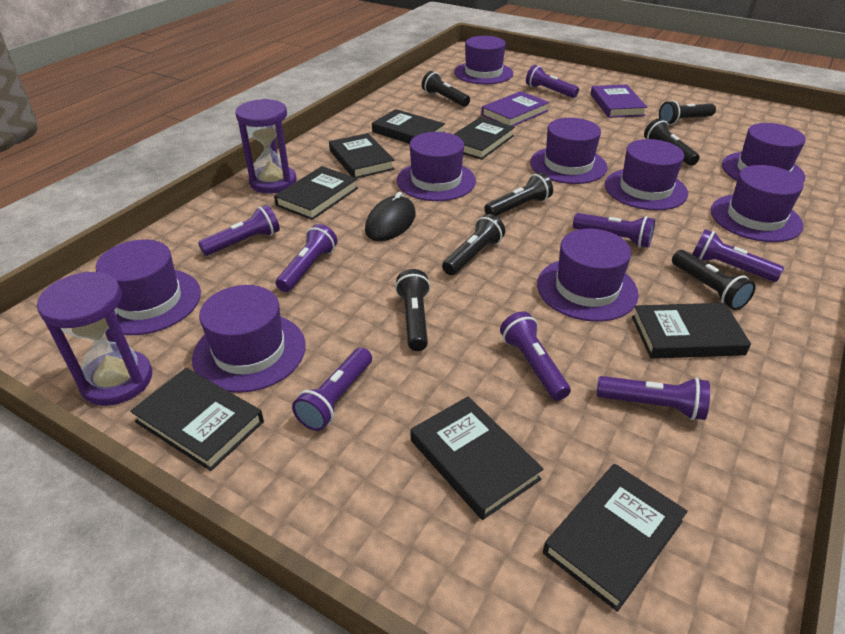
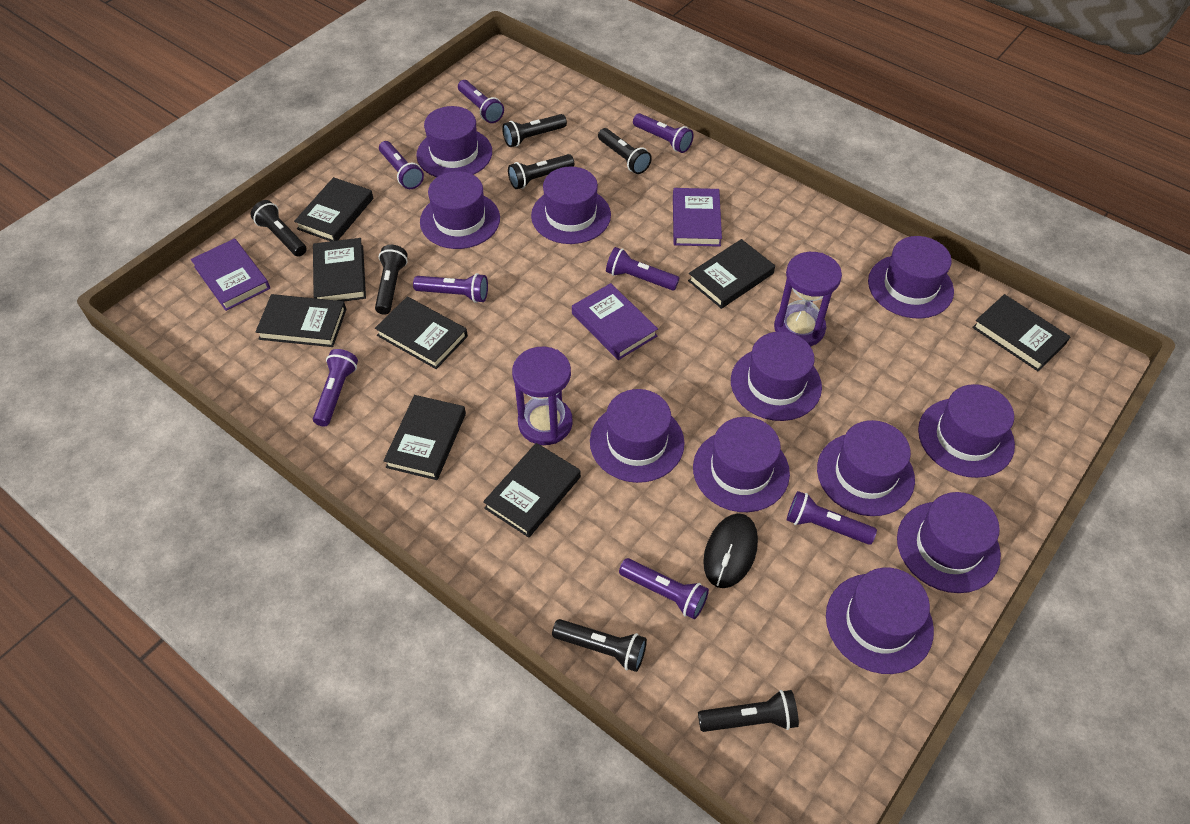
purple book: 2 -> 3
purple hat: 9 -> 11

